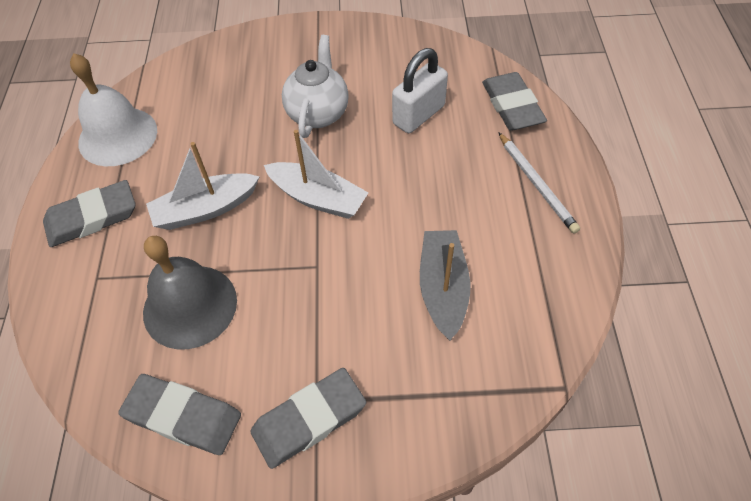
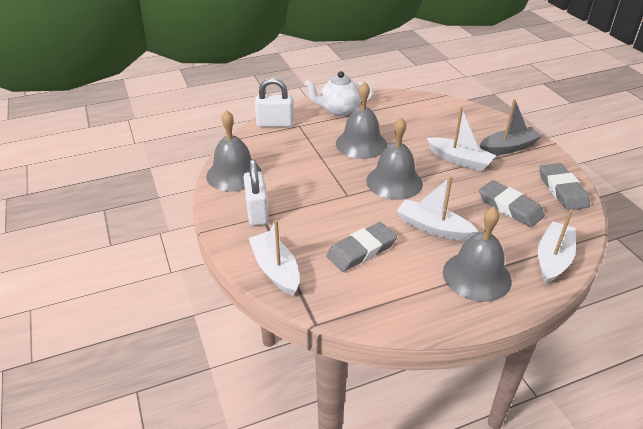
grey bell: 1 -> 4
grey eraser: 4 -> 3
white bell: 1 -> 0
white boat: 2 -> 4
white padlock: 1 -> 2
white pencil: 1 -> 0

